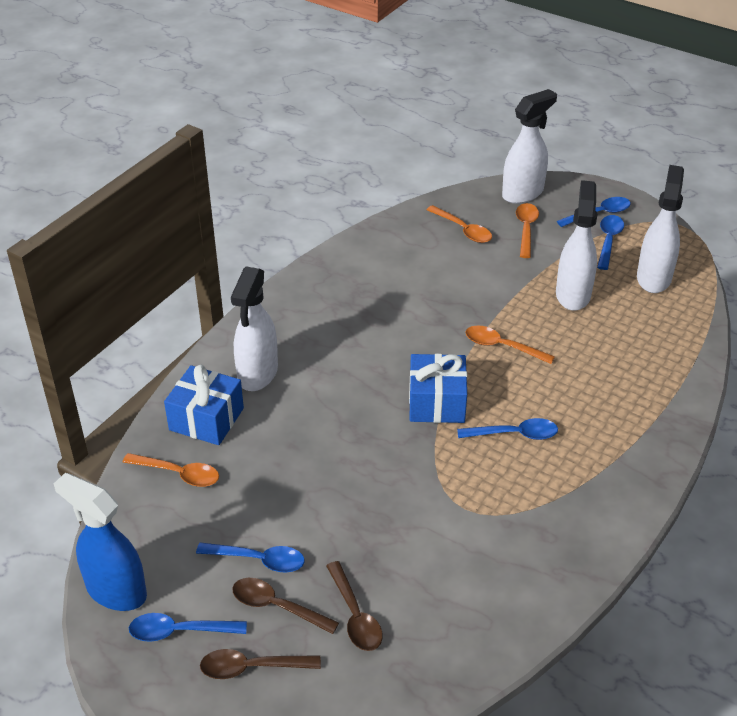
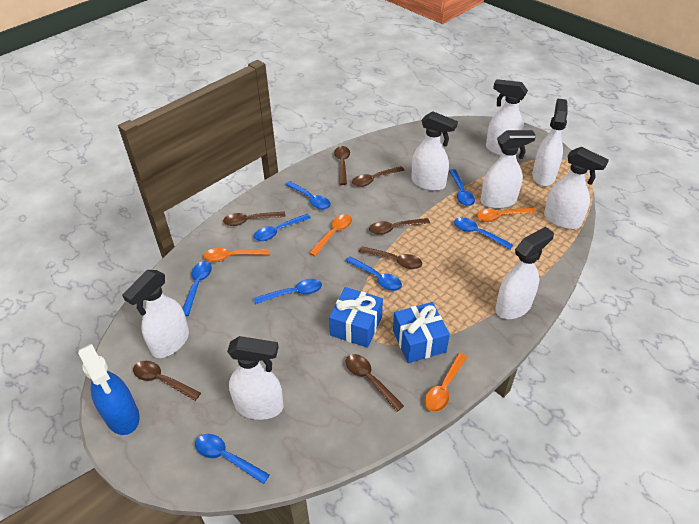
blue spoon: 5 -> 8
brown spoon: 3 -> 7
white spray bottle: 4 -> 8

